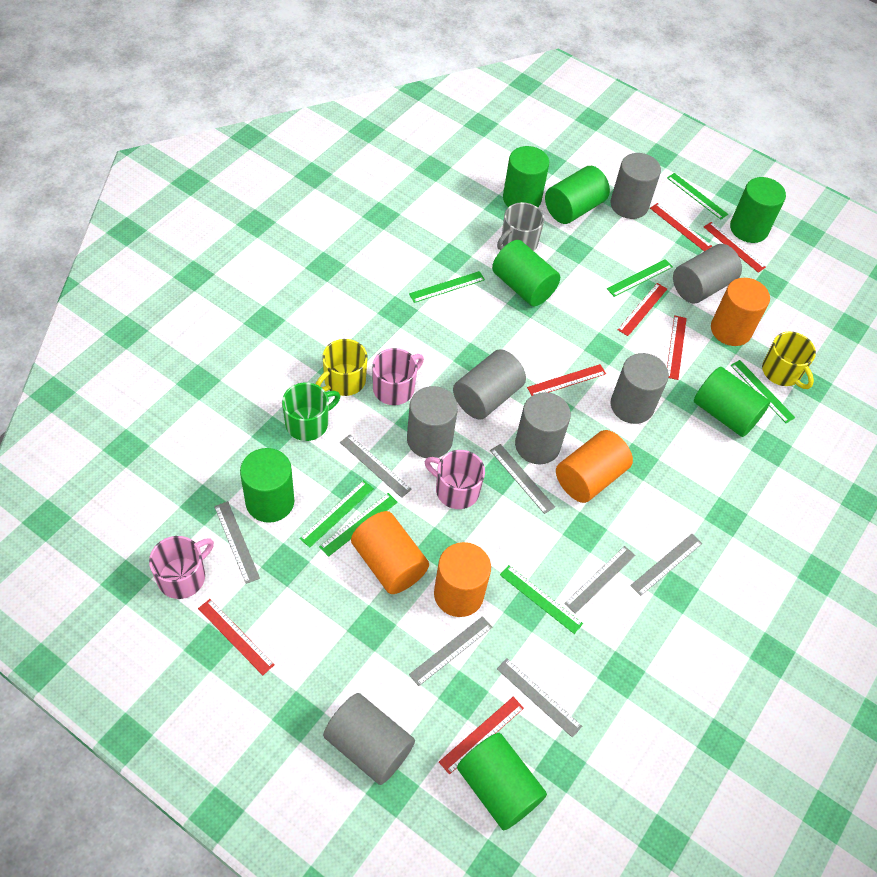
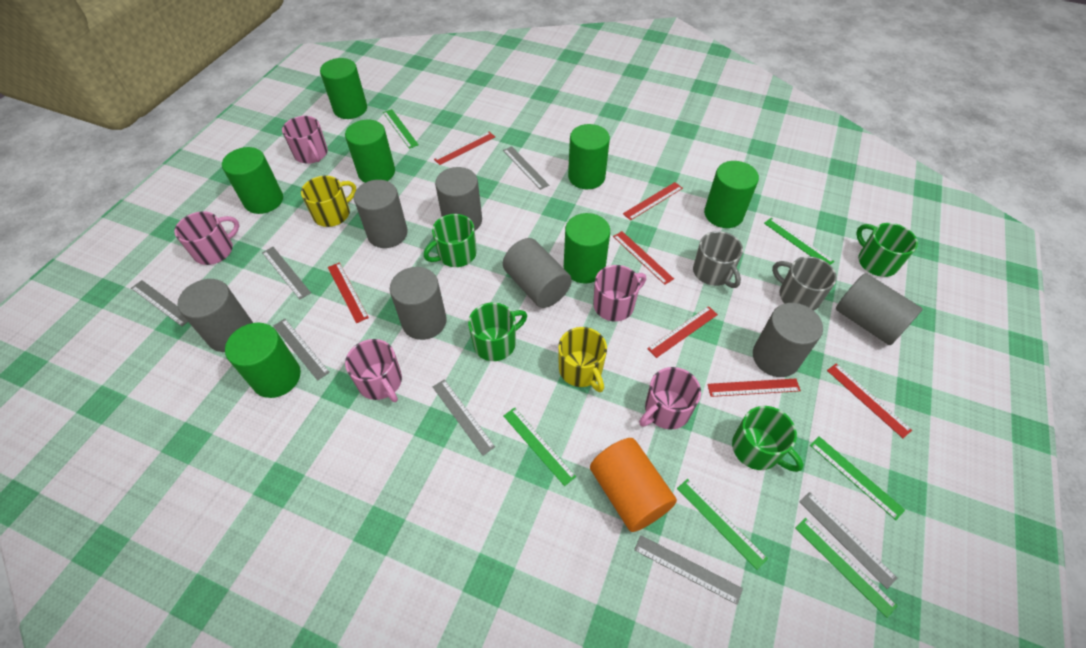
green mug: 1 -> 4
green ruler: 7 -> 6
grey mug: 1 -> 2
orange cylinder: 4 -> 1
pink mug: 3 -> 5

